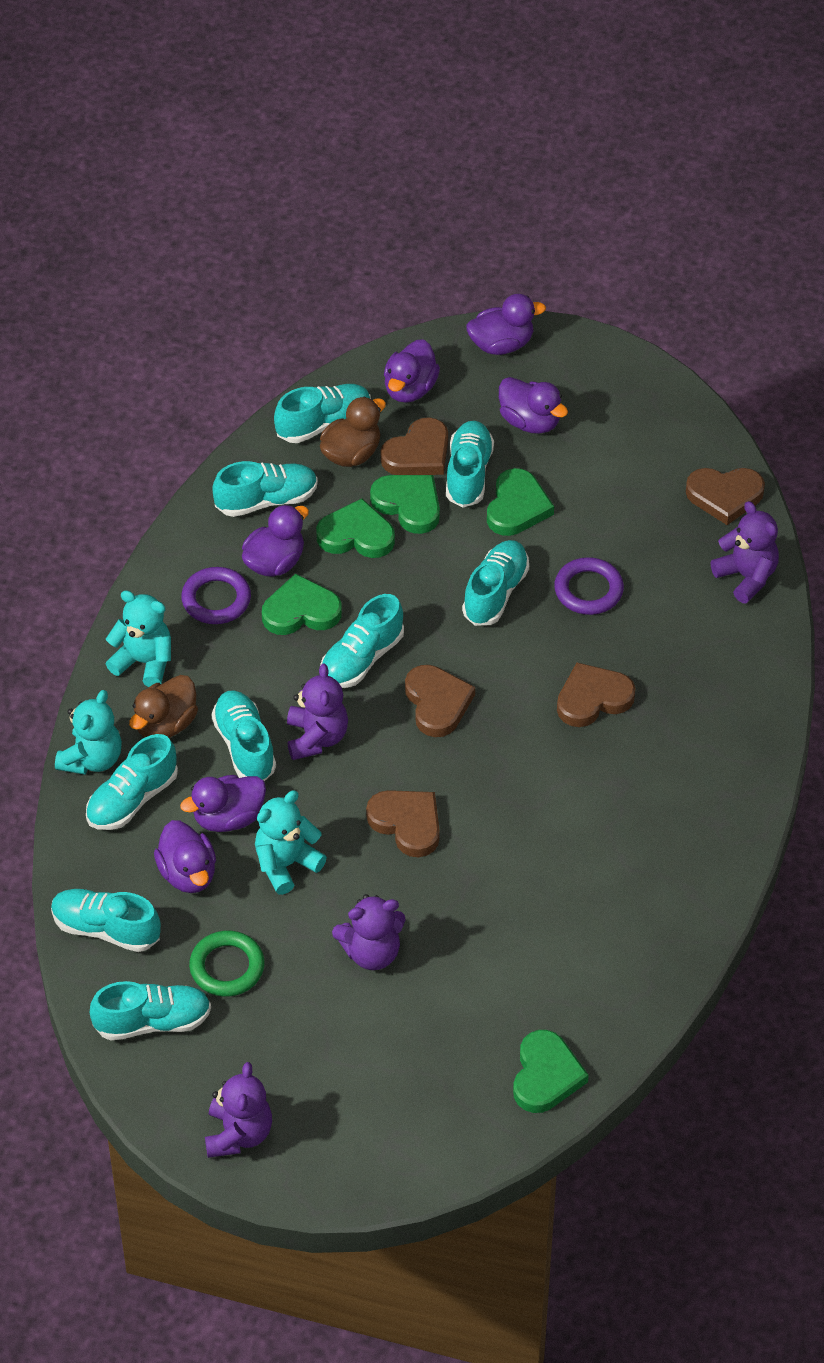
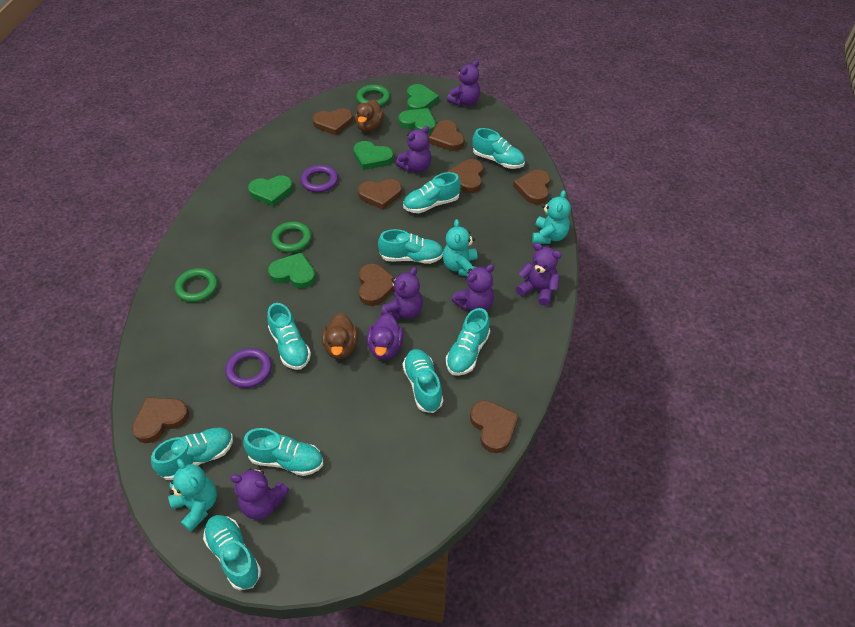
brown heart: 5 -> 8
green ring: 1 -> 3
purple duck: 6 -> 1
purple teddy bear: 4 -> 6

